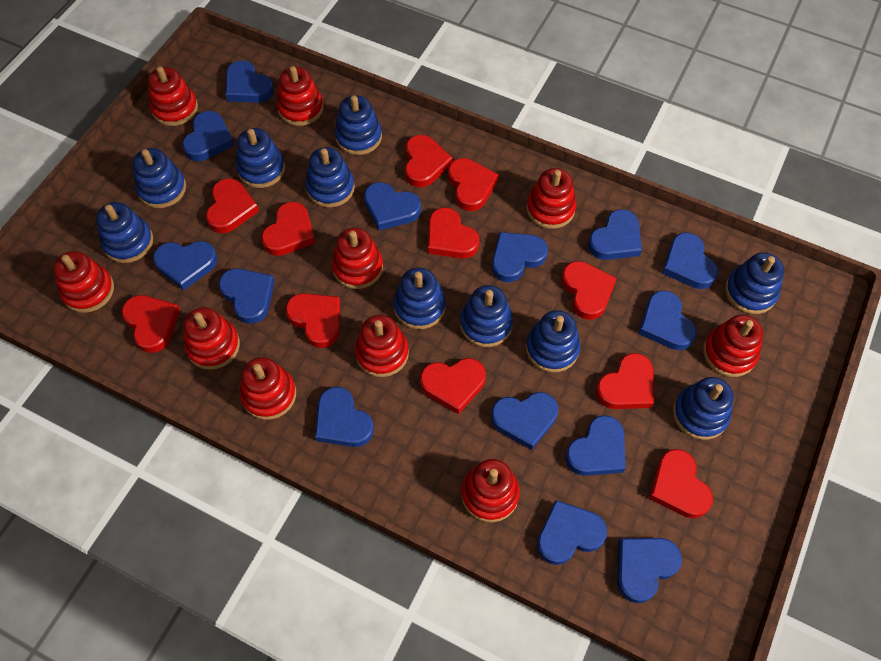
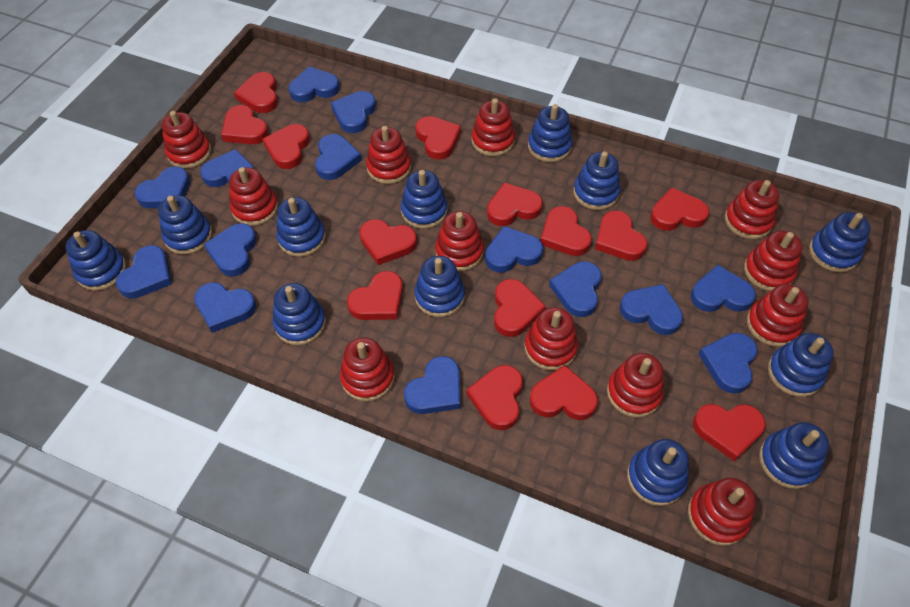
blue stacking toy: 10 -> 12
red heart: 11 -> 14
red stacking toy: 10 -> 12

